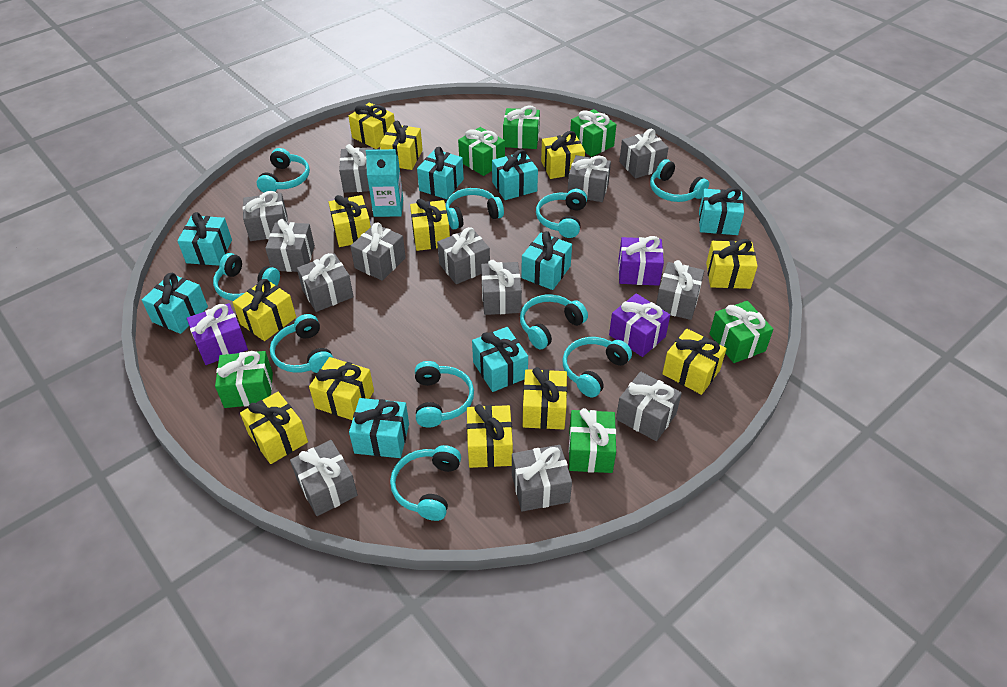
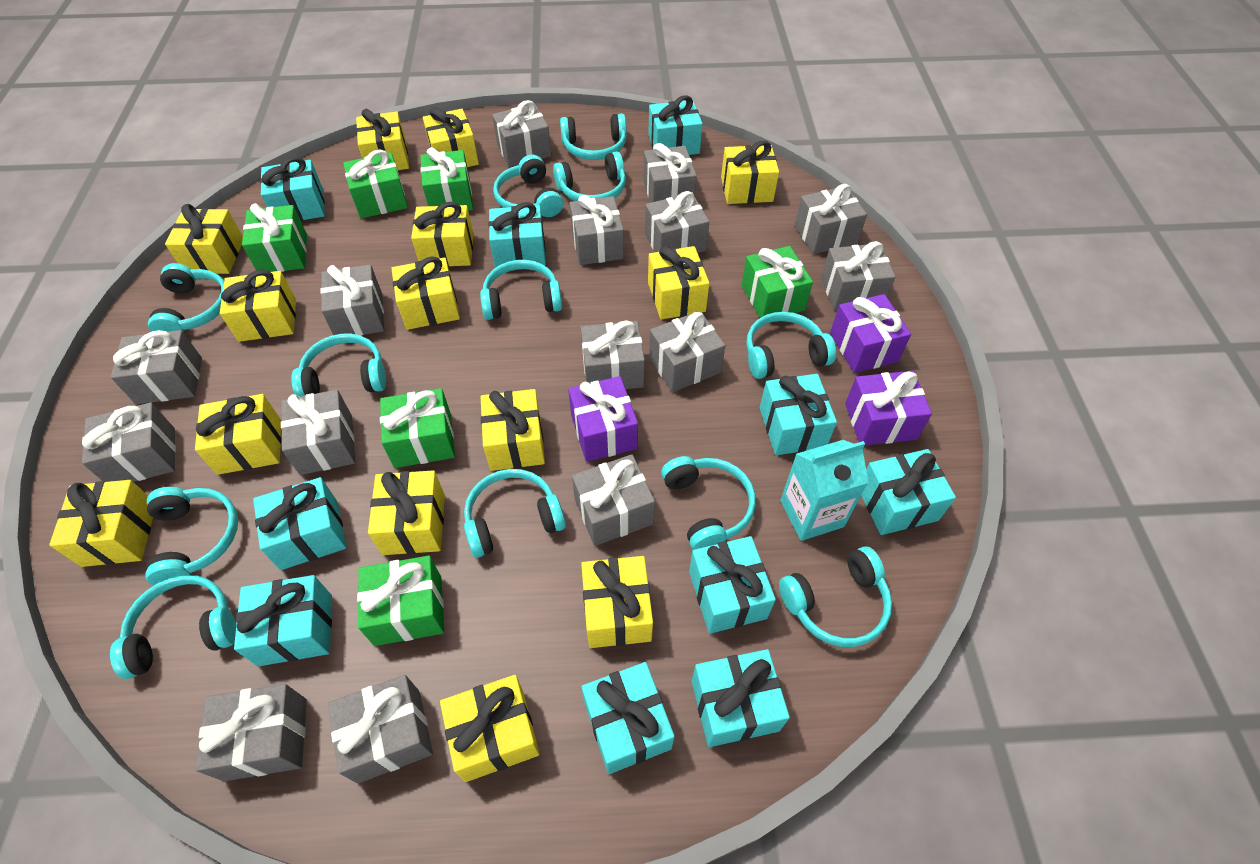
grey gift: 13 -> 15
turquoise gift: 8 -> 10
turquoise headphones: 10 -> 12
yellow gift: 12 -> 14

